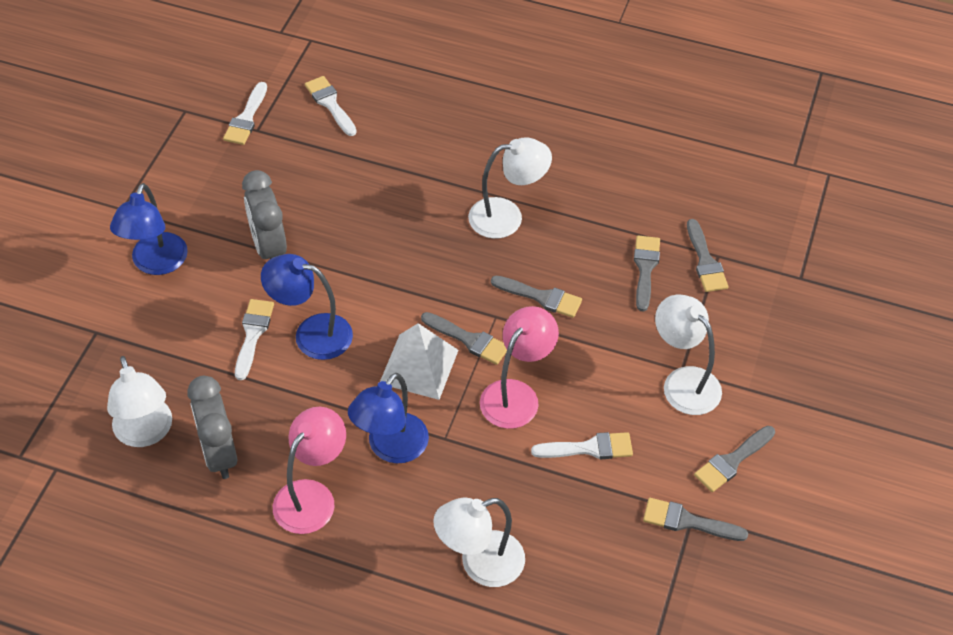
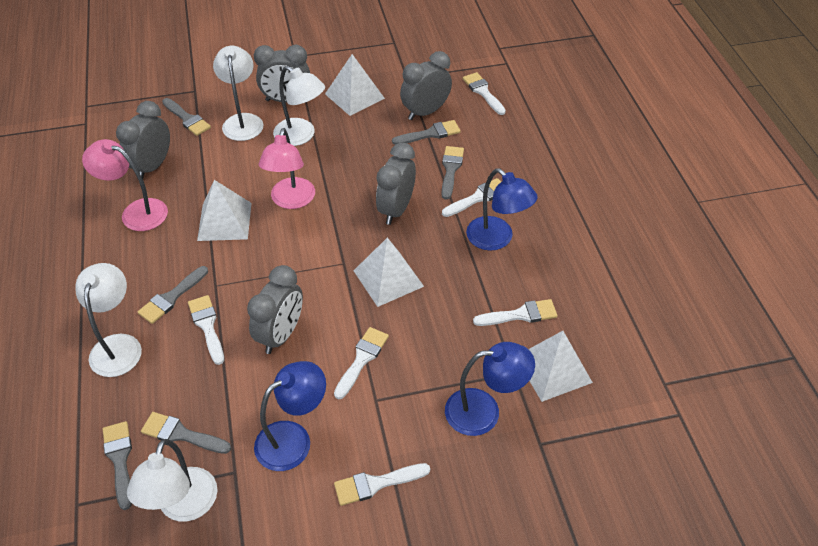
grey clock: 2 -> 5
white brush: 4 -> 6
white pyramid: 1 -> 4

